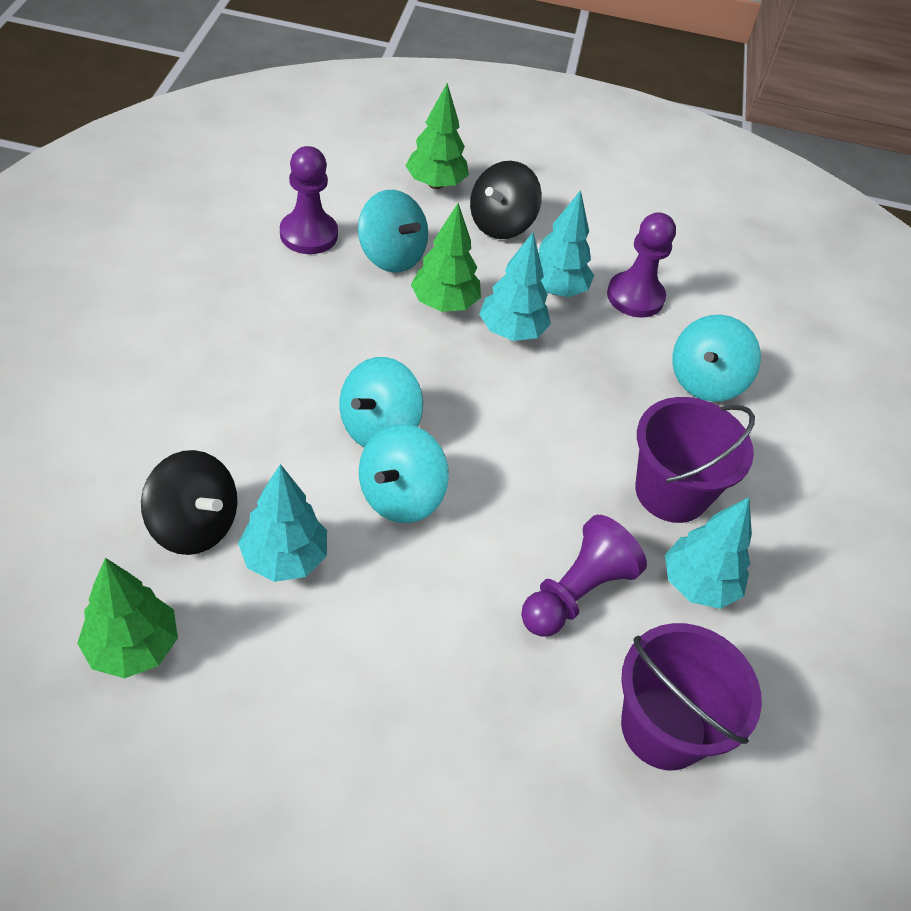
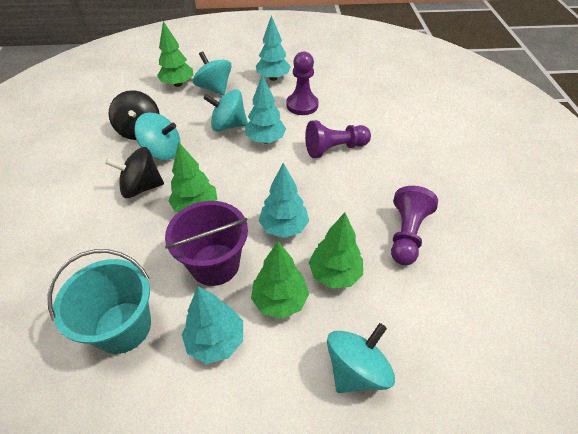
green tree: 3 -> 4
purple bucket: 2 -> 1
turquoise bucket: 0 -> 1

